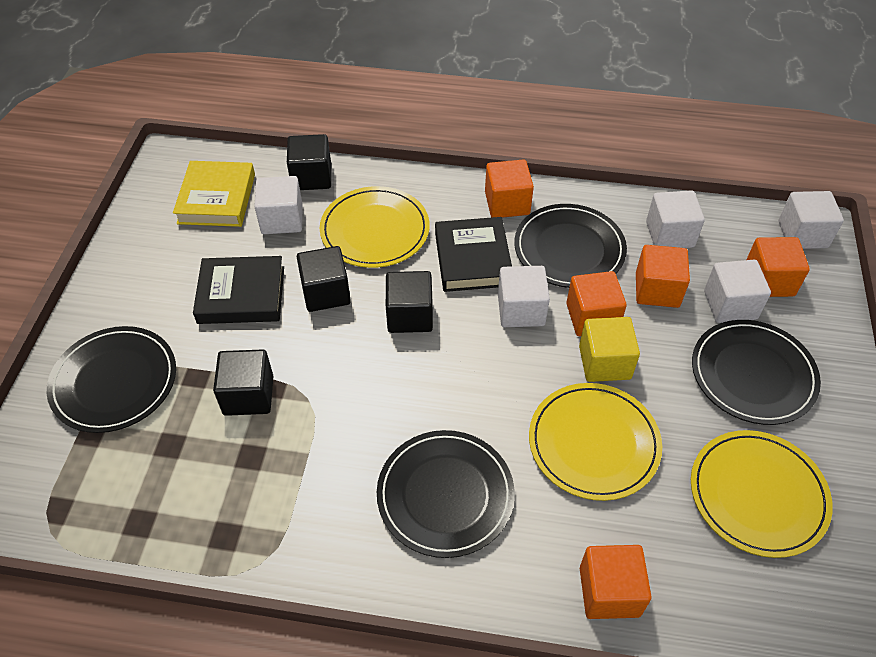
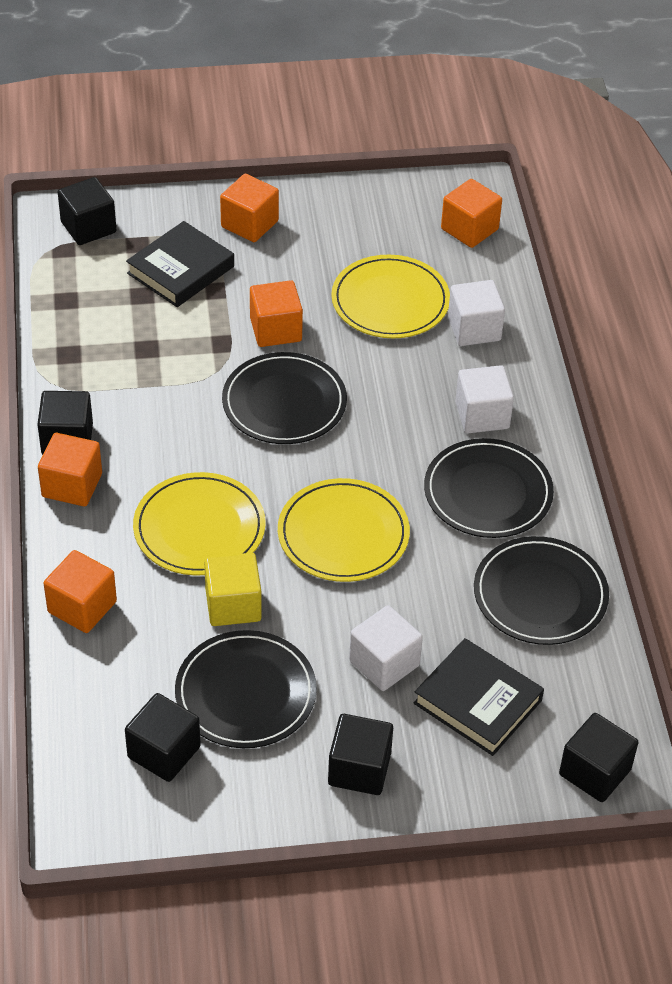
black cube: 4 -> 5
white cube: 5 -> 3
yellow book: 1 -> 0

